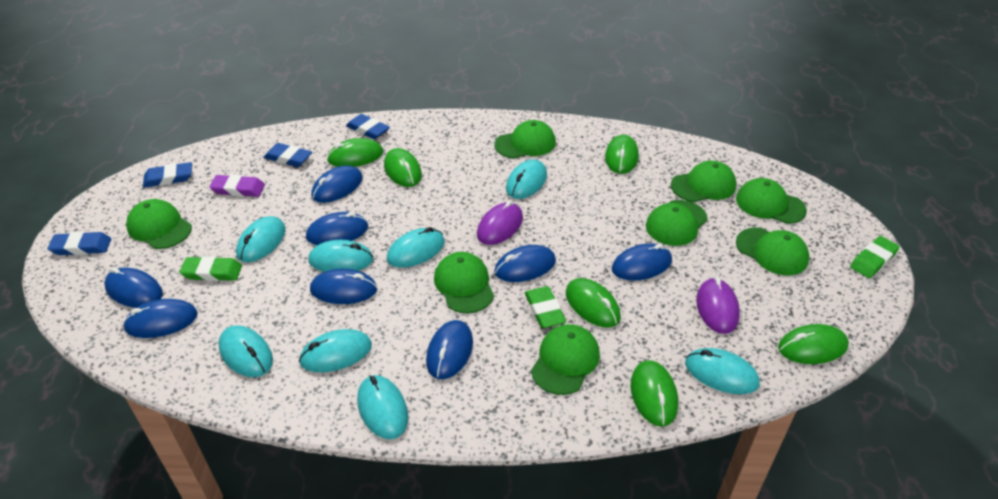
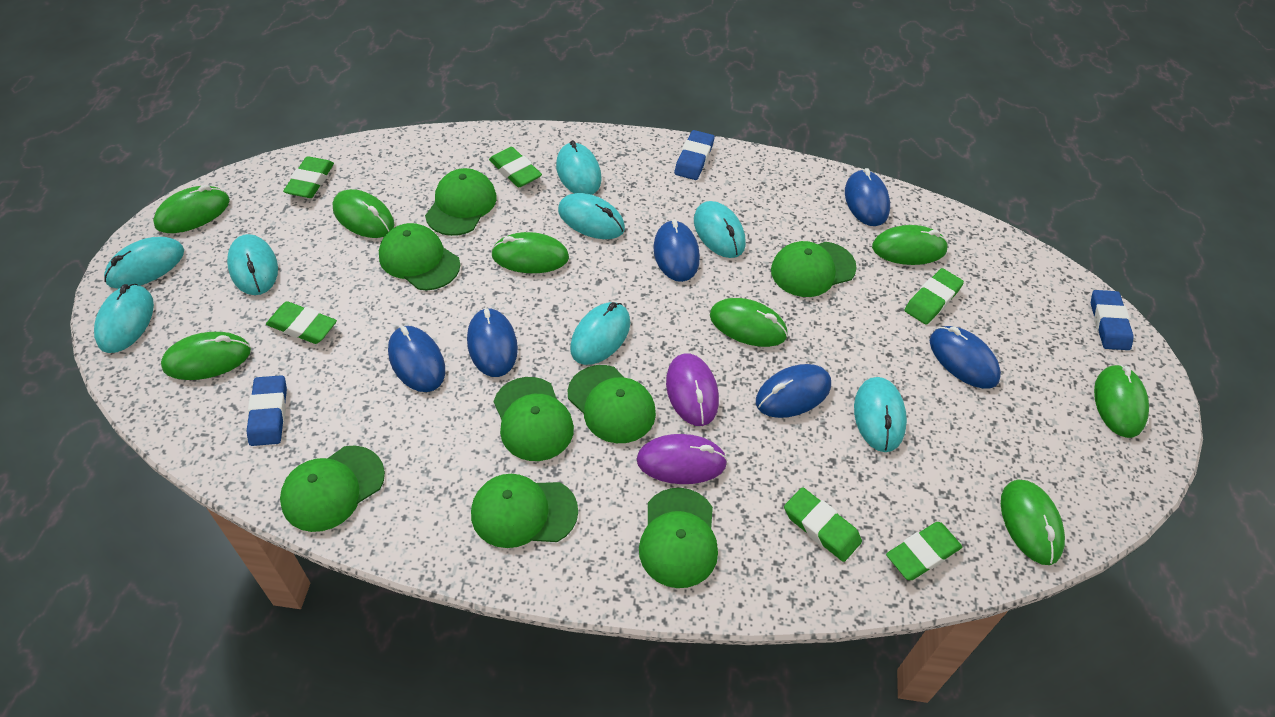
blue eraser: 4 -> 3
blue mouse: 8 -> 6
green eraser: 3 -> 6
green mouse: 6 -> 8
purple eraser: 1 -> 0

